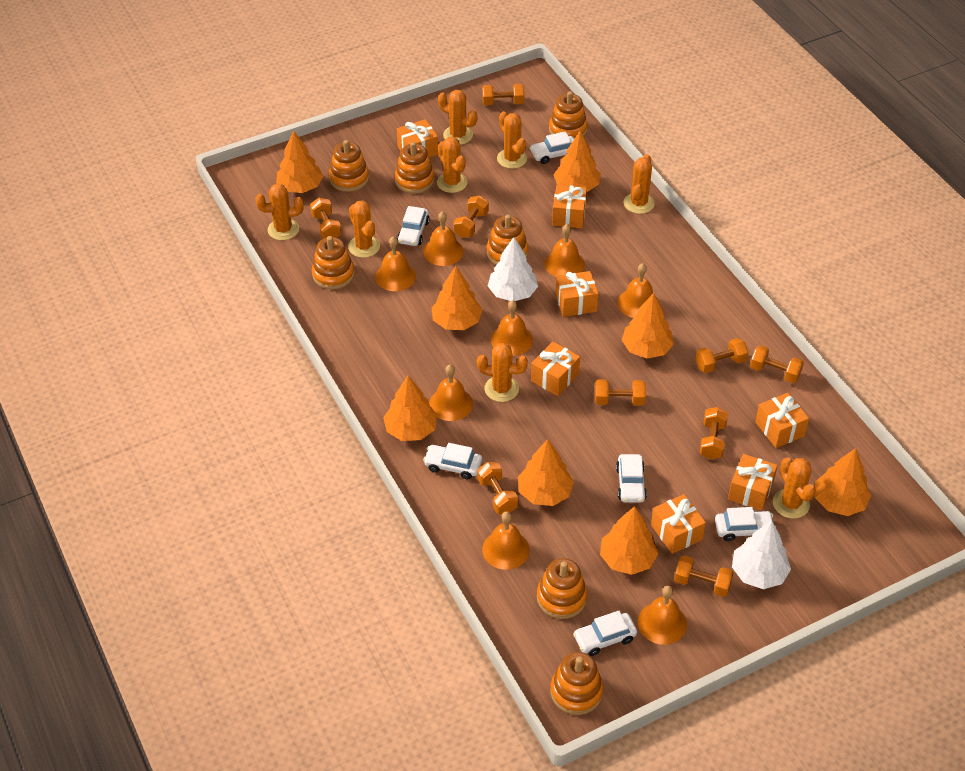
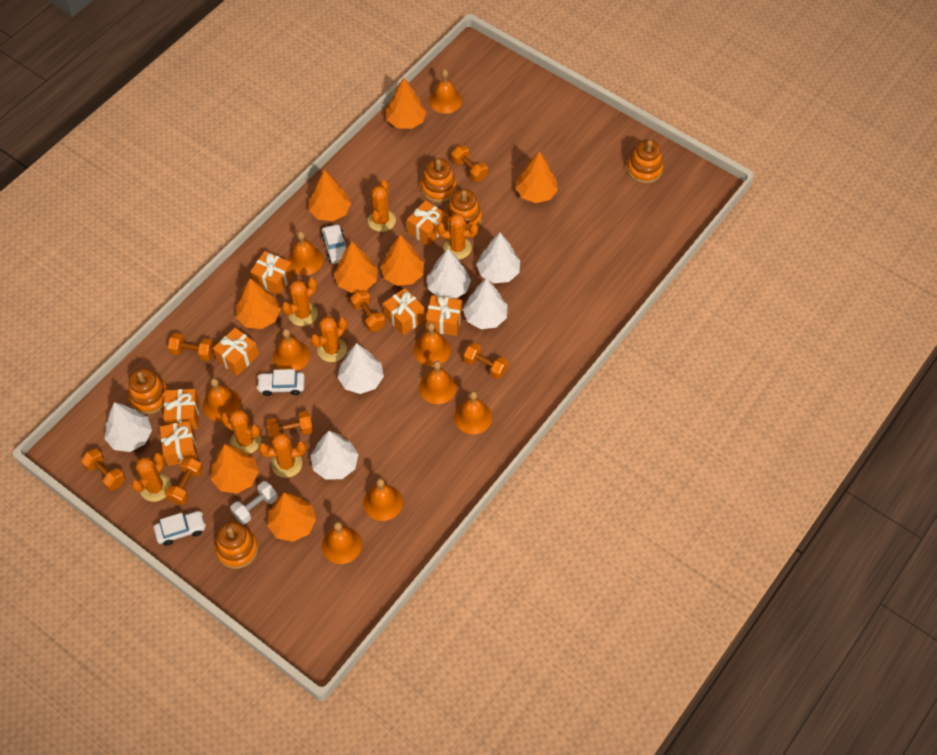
orange bell: 8 -> 9
orange cactus: 8 -> 7
orange dumbbell: 9 -> 7
orange stacking toy: 7 -> 5
white car: 6 -> 3
white dumbbell: 0 -> 1
white tree: 2 -> 6

